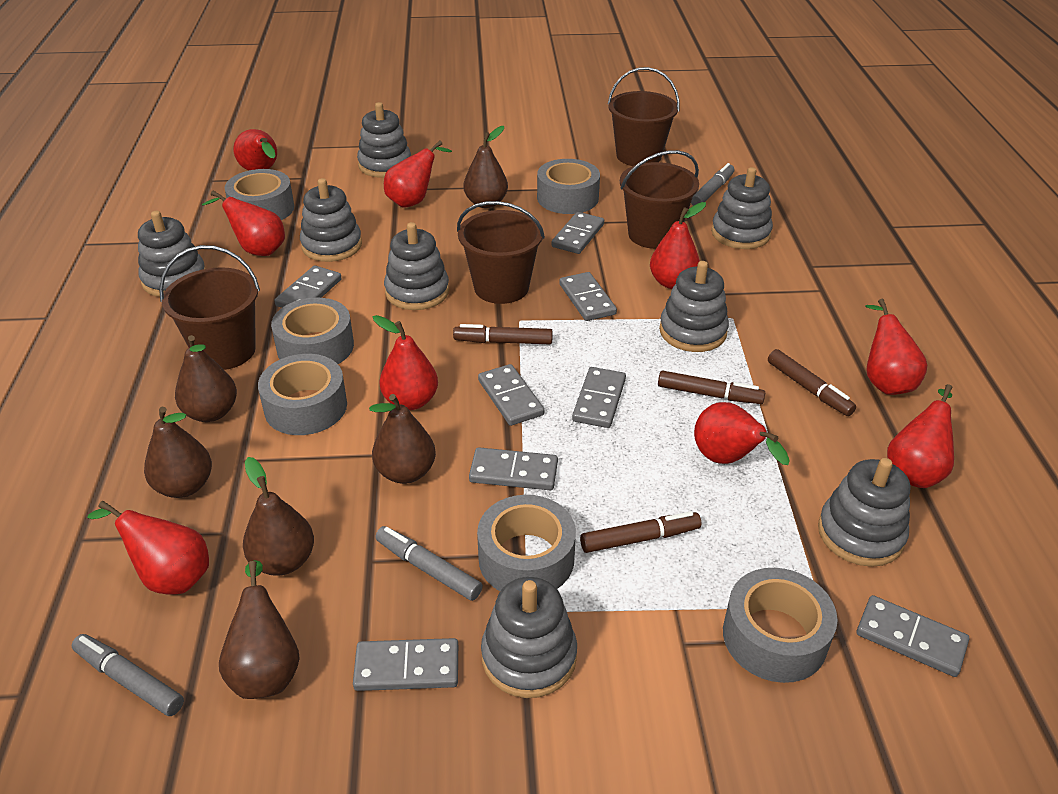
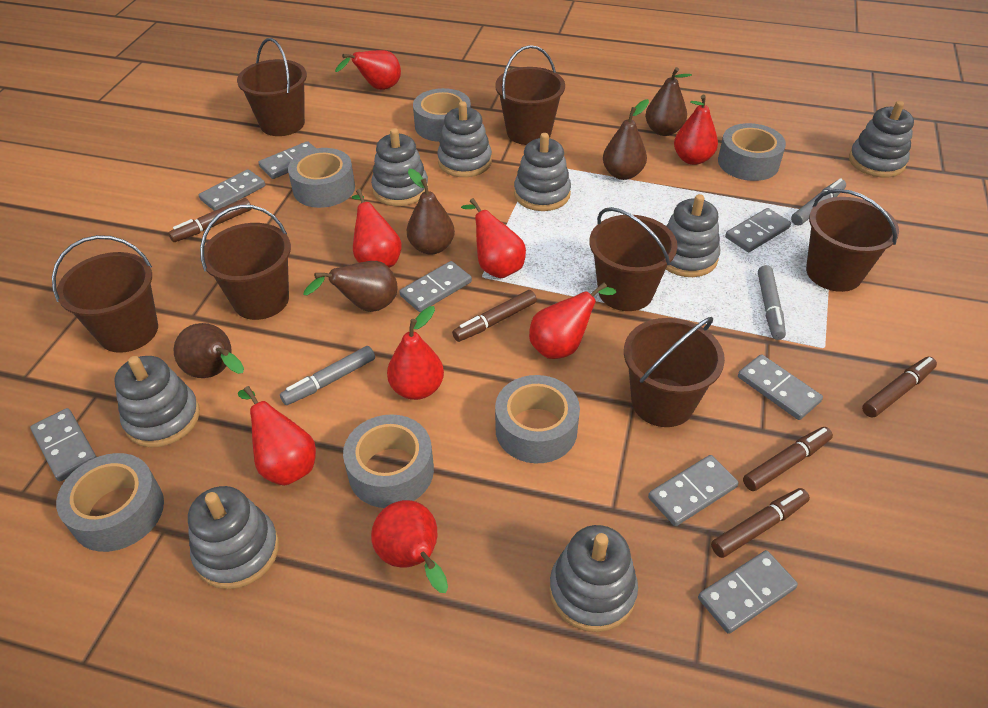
brown bucket: 4 -> 7
brown marker: 4 -> 5
brown pear: 6 -> 5
red pear: 9 -> 8

